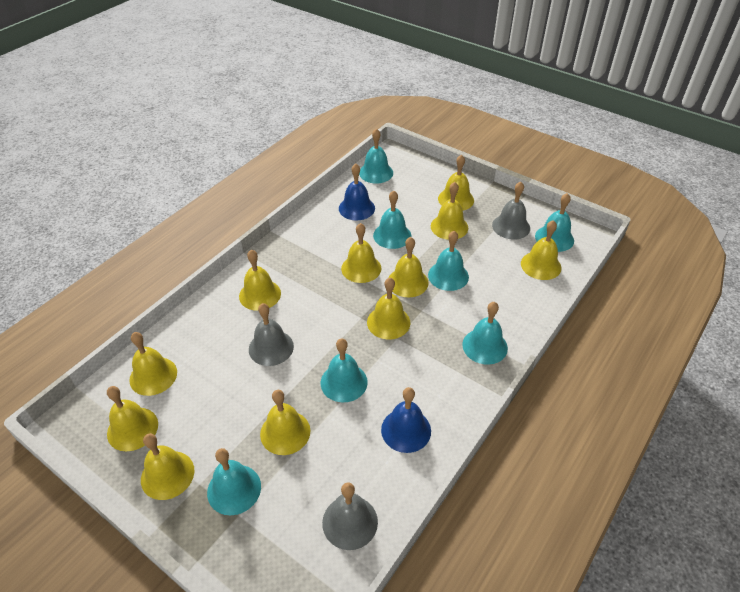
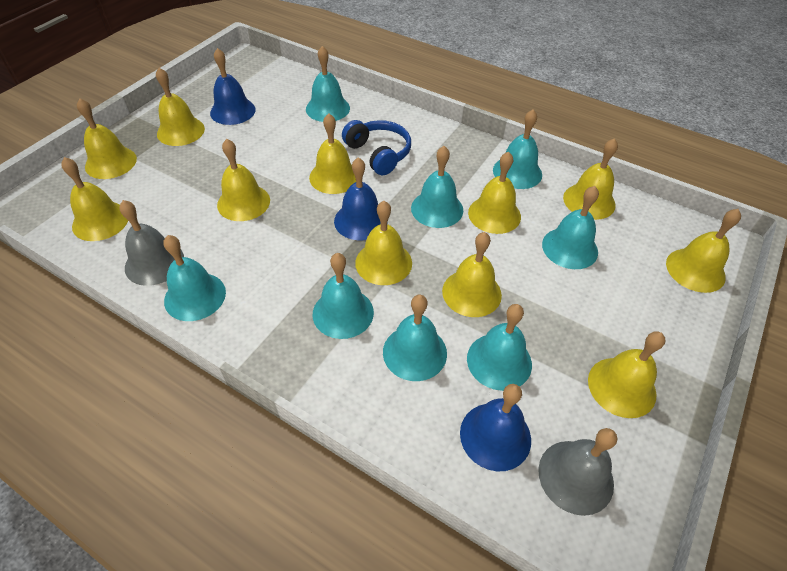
blue bell: 2 -> 3
blue headphones: 0 -> 1
grey bell: 3 -> 2
turquoise bell: 7 -> 8

